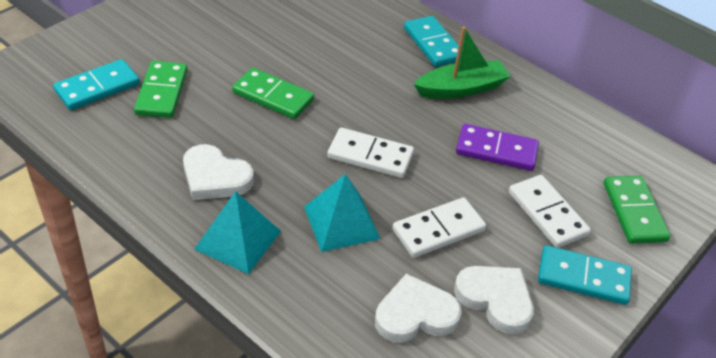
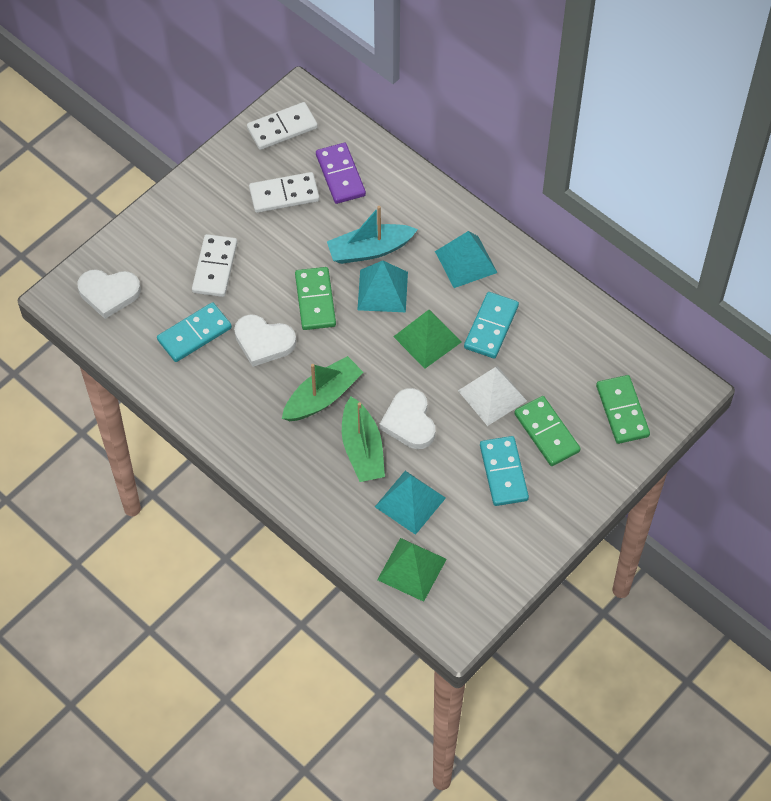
green boat: 1 -> 2
green pyramid: 0 -> 2
turquoise boat: 0 -> 1
turquoise pyramid: 2 -> 3
white pyramid: 0 -> 1

